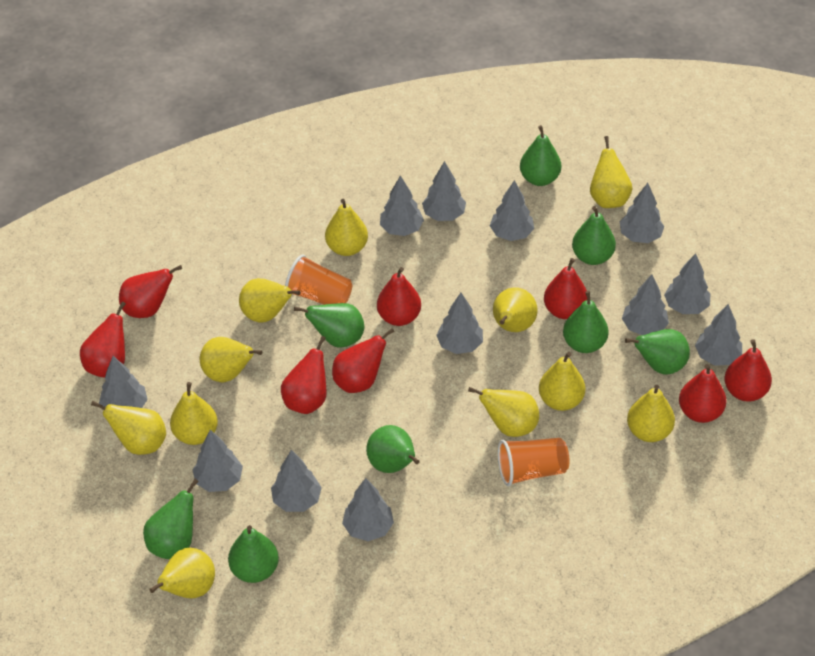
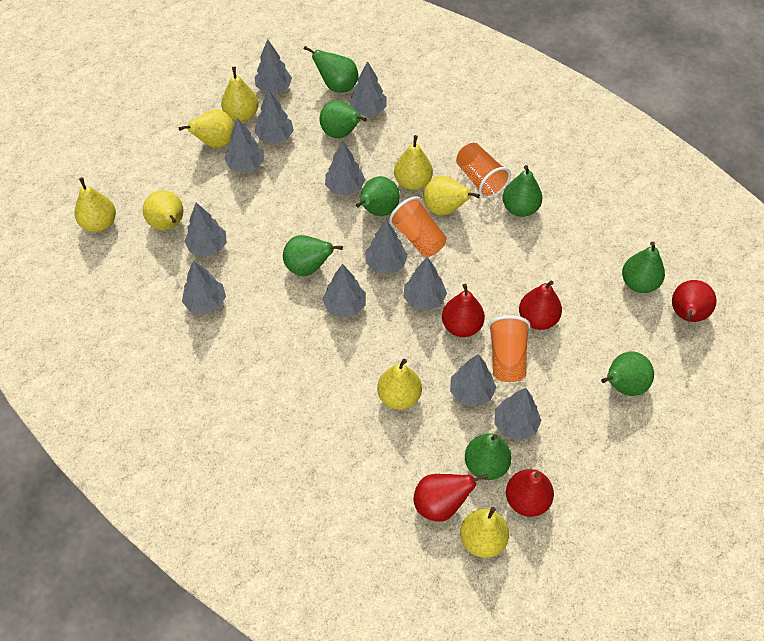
orange cup: 2 -> 3
red pear: 8 -> 5
yellow pear: 11 -> 8

